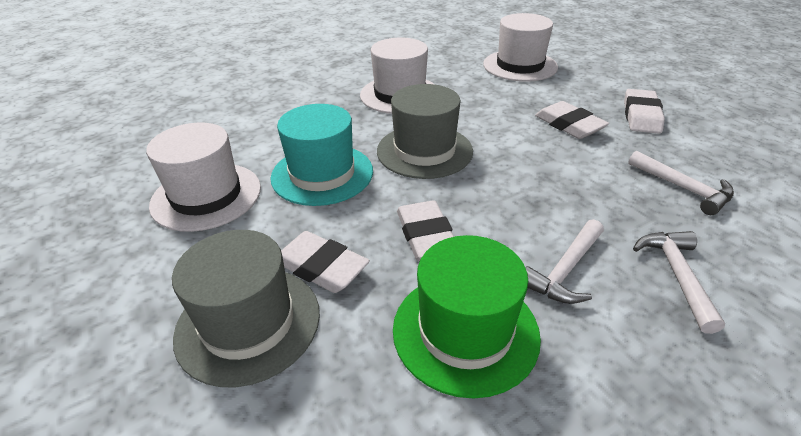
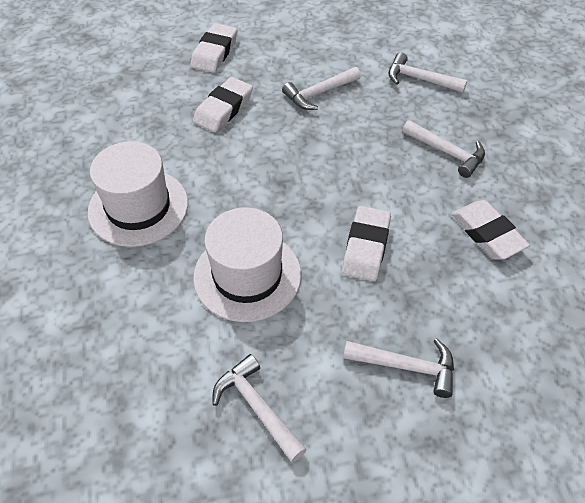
green hat: 1 -> 0
grey hat: 2 -> 0
turquoise hat: 1 -> 0
white hammer: 3 -> 5
white hat: 3 -> 2

